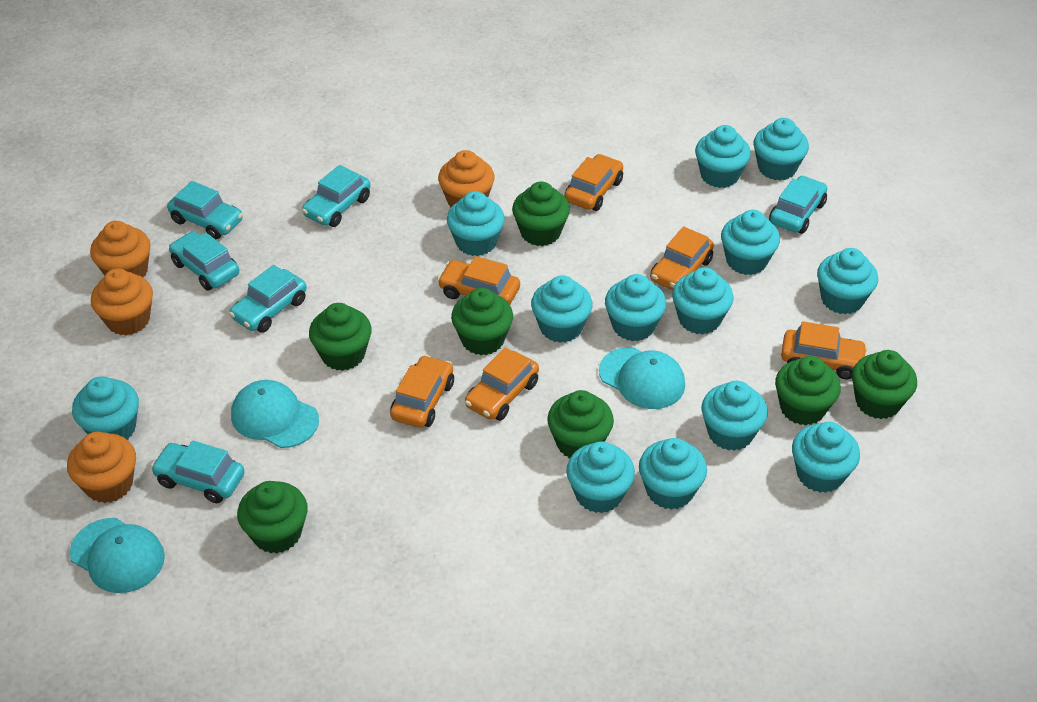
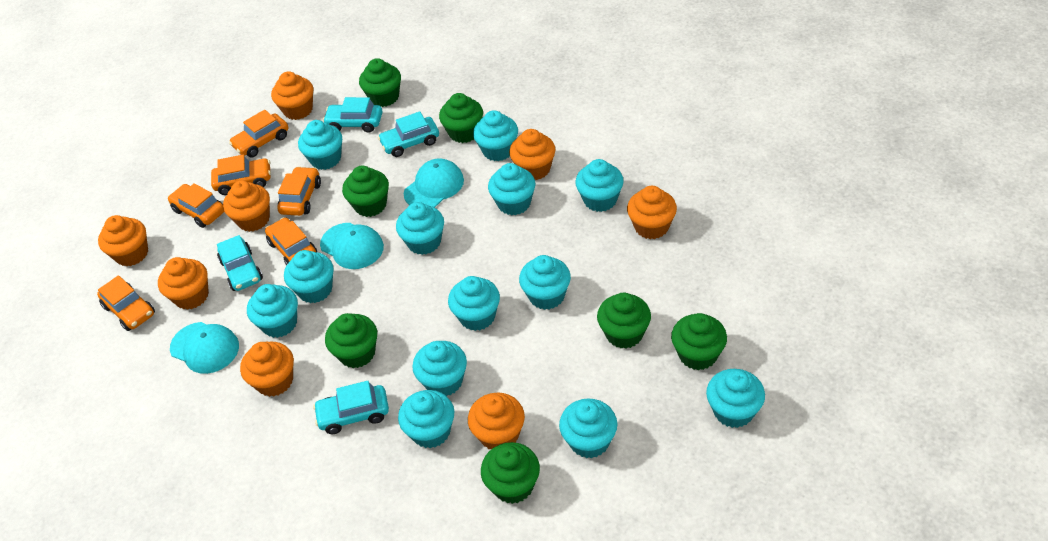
orange cupcake: 4 -> 8
turquoise car: 6 -> 4

